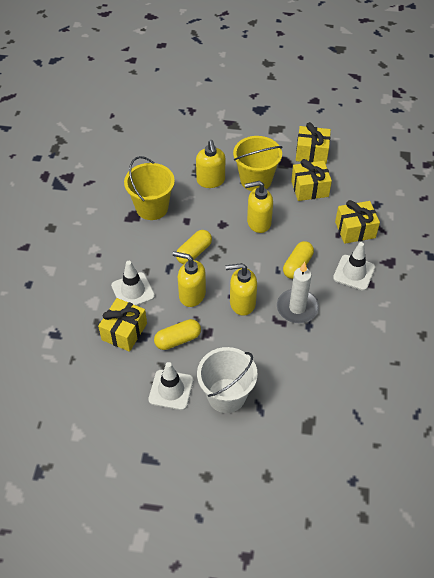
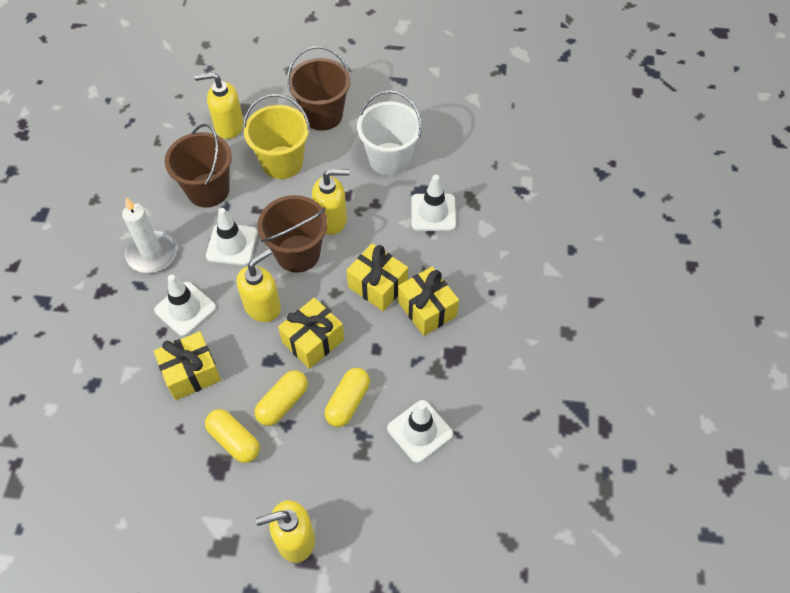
brown bucket: 0 -> 3
white traffic cone: 3 -> 4
yellow bucket: 2 -> 1

